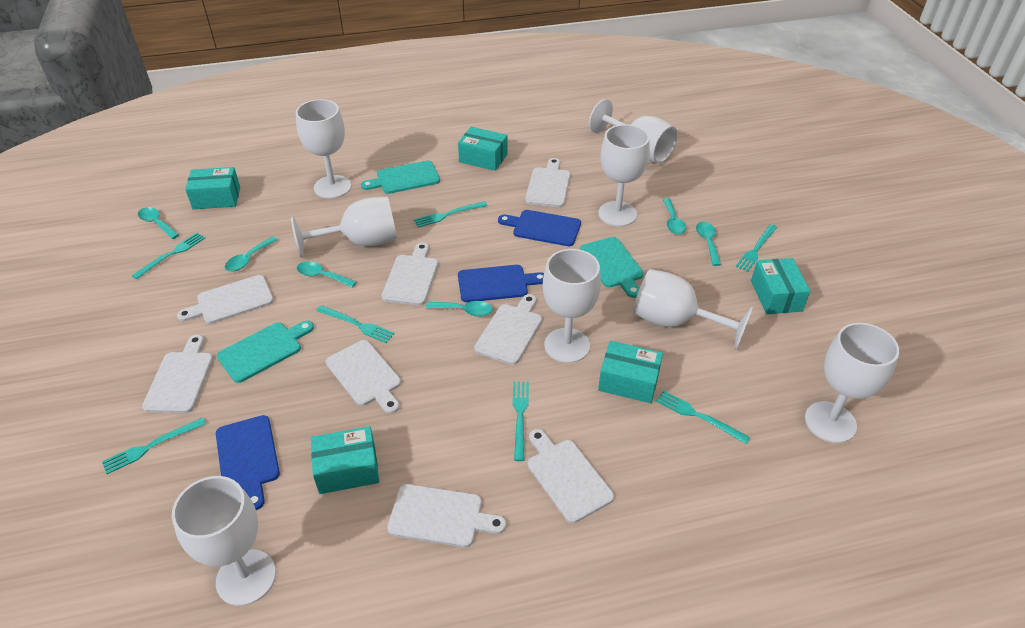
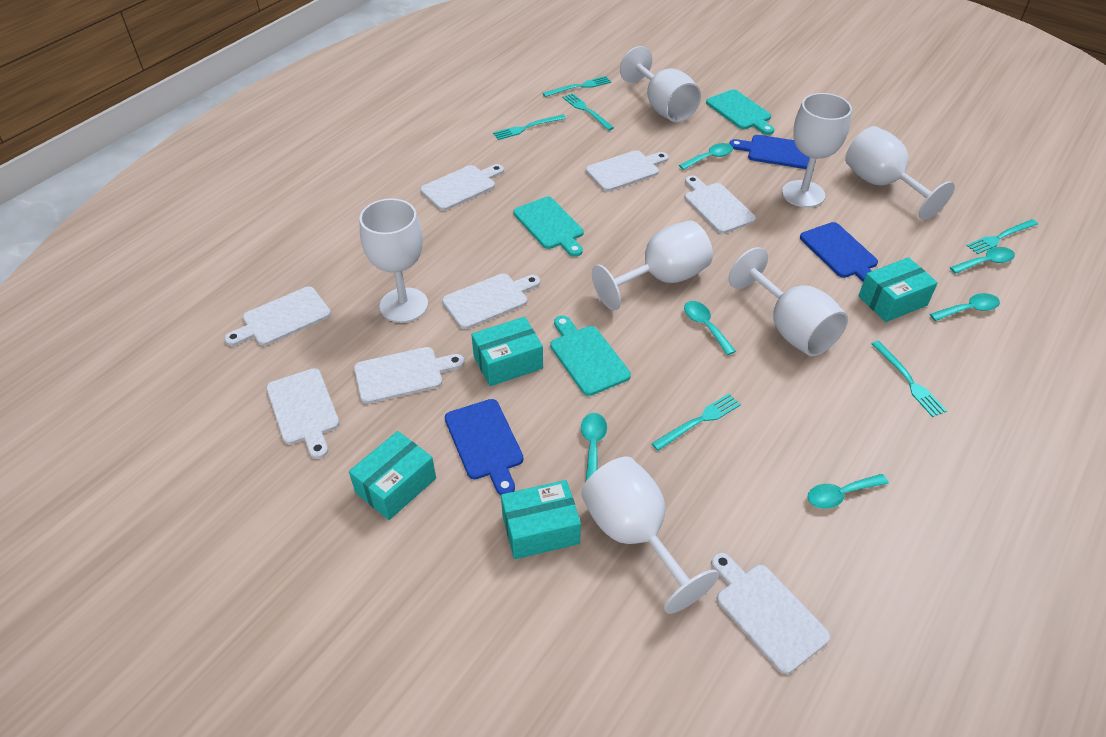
turquoise box: 5 -> 4
turquoise fork: 7 -> 6
white goblet: 8 -> 7

